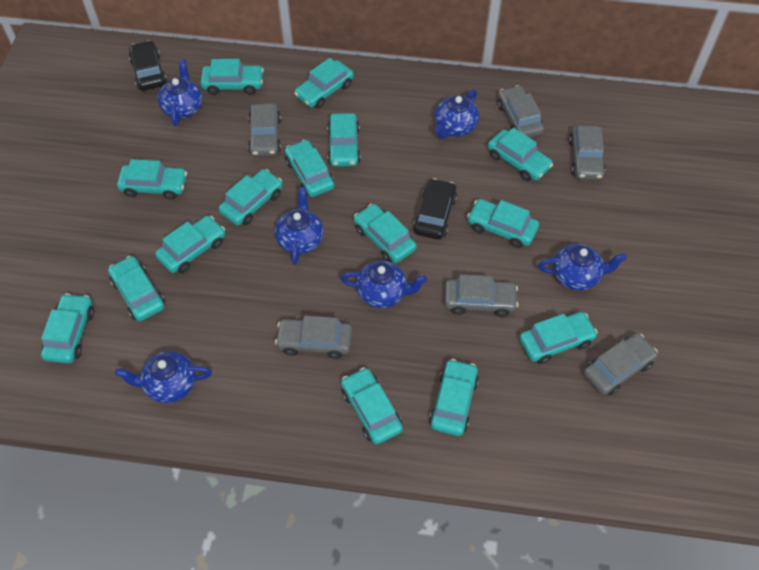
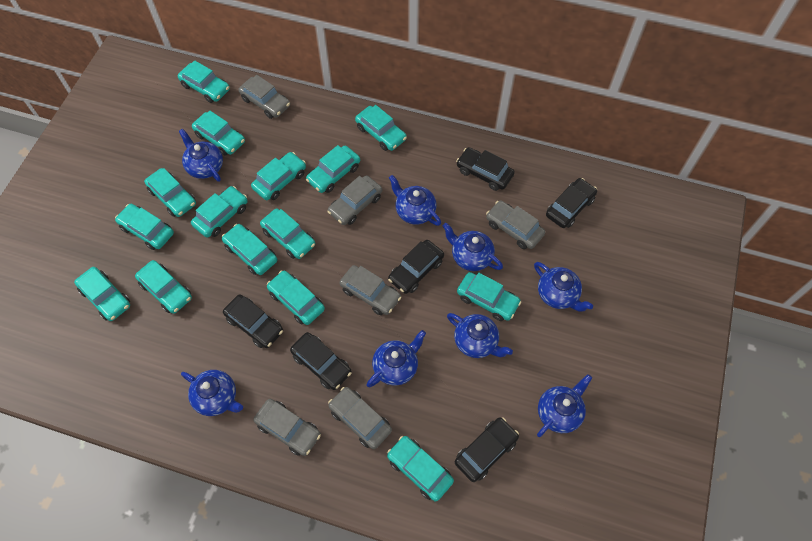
black car: 2 -> 6
blue teapot: 6 -> 8

